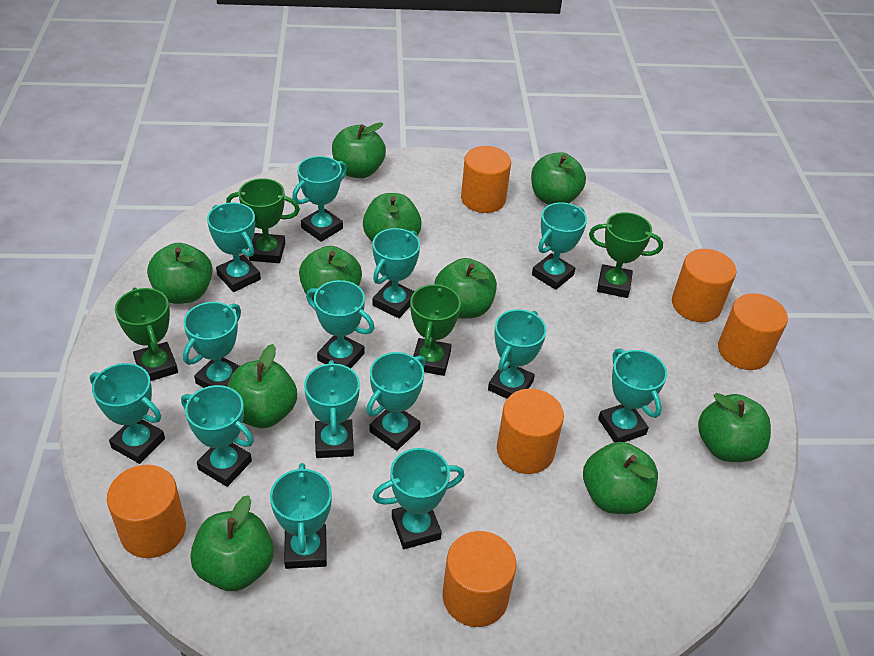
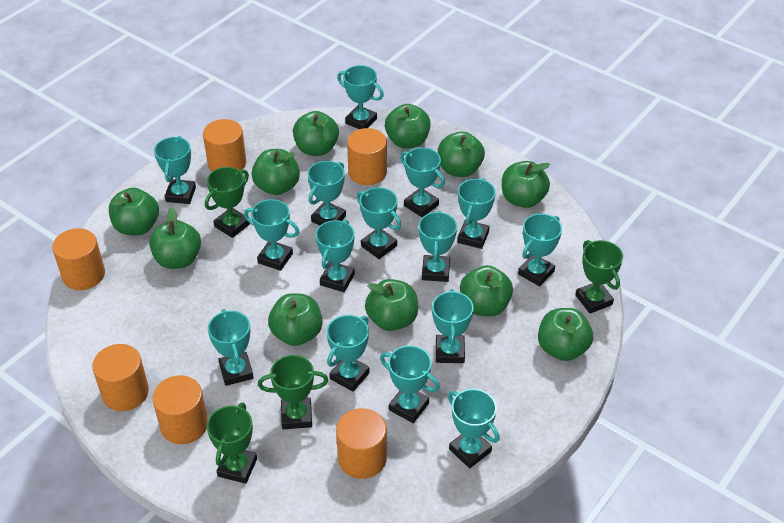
green apple: 10 -> 11
turquoise trophy: 14 -> 15

